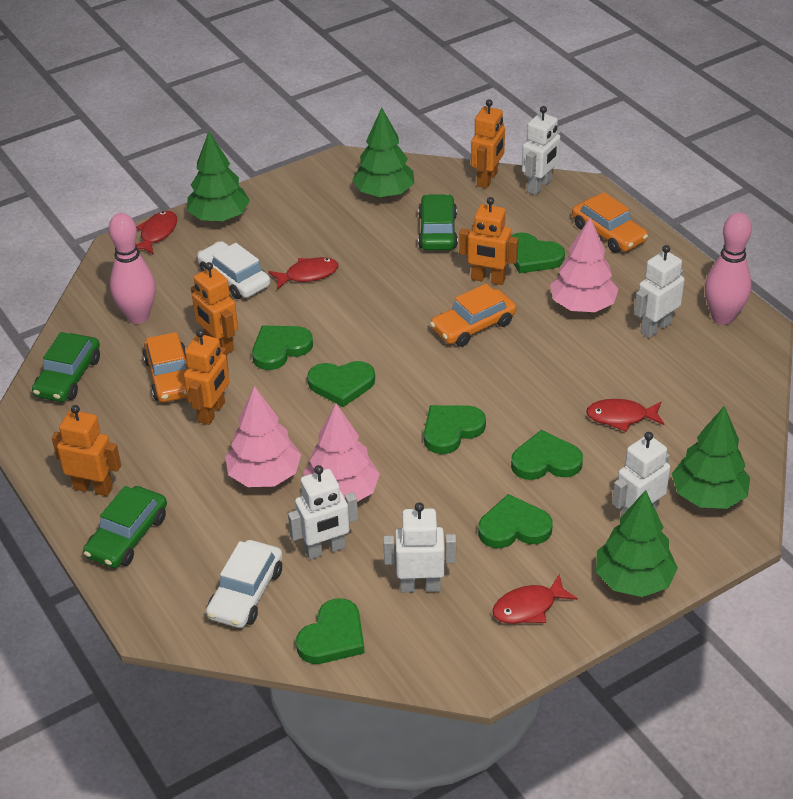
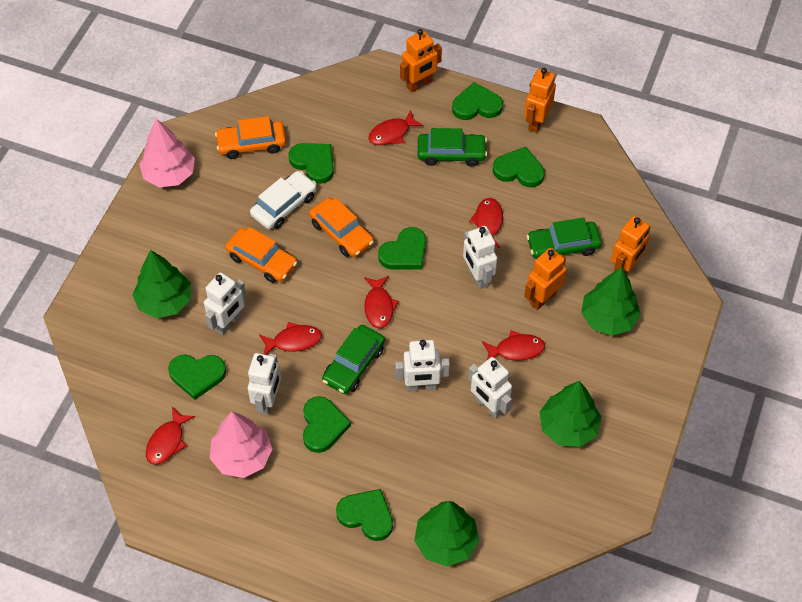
orange robot: 5 -> 4
pink bowling pin: 2 -> 0
pink tree: 3 -> 2
red fish: 4 -> 6
white car: 2 -> 1

